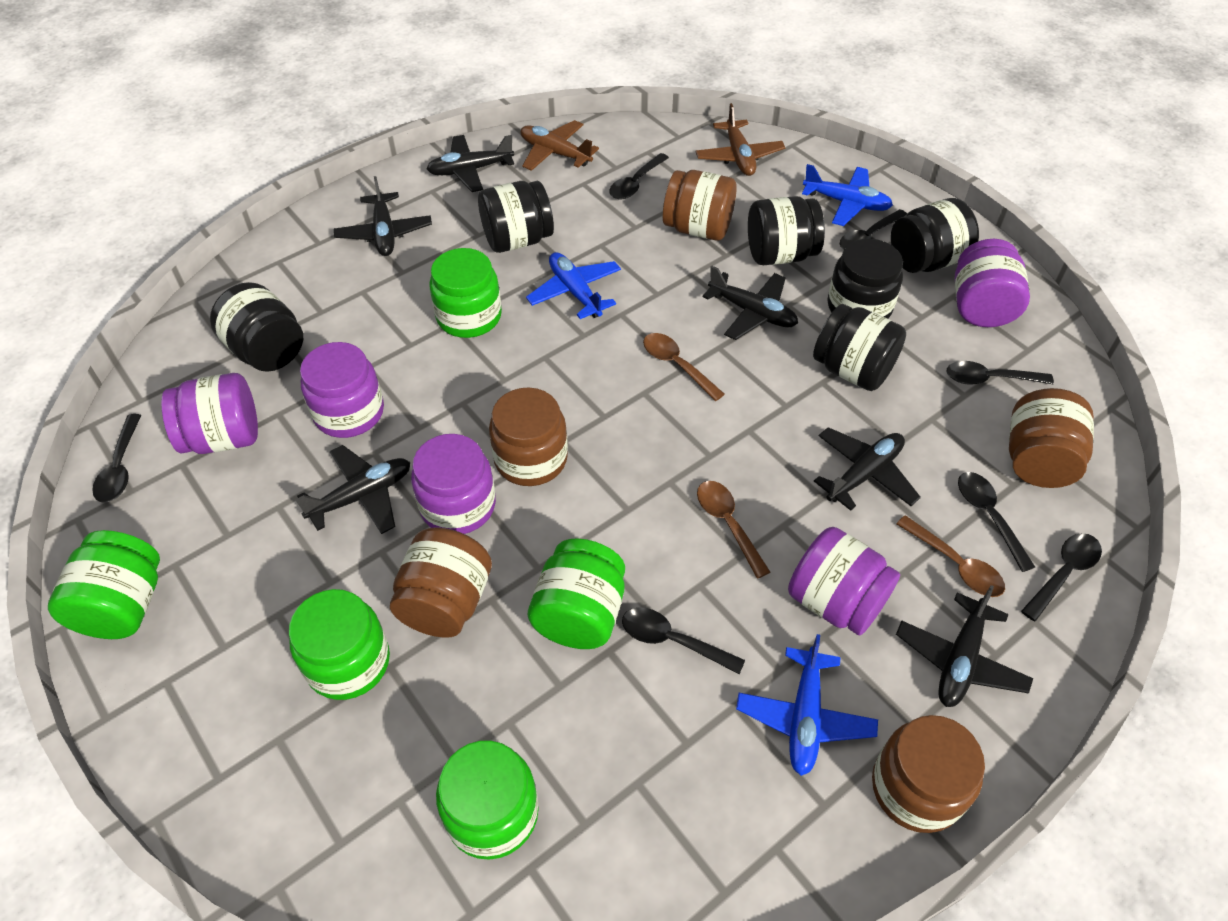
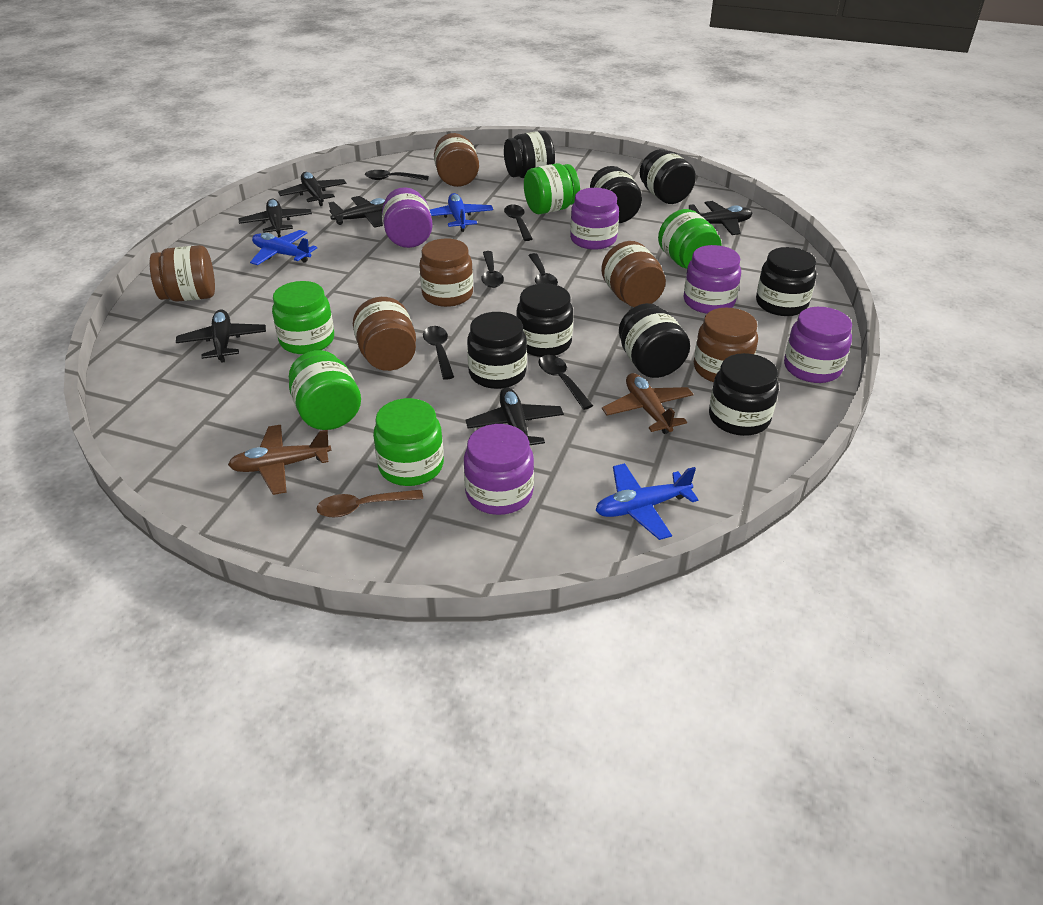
black jar: 6 -> 8
black spoon: 7 -> 6
brown jar: 5 -> 6
brown spoon: 3 -> 1

